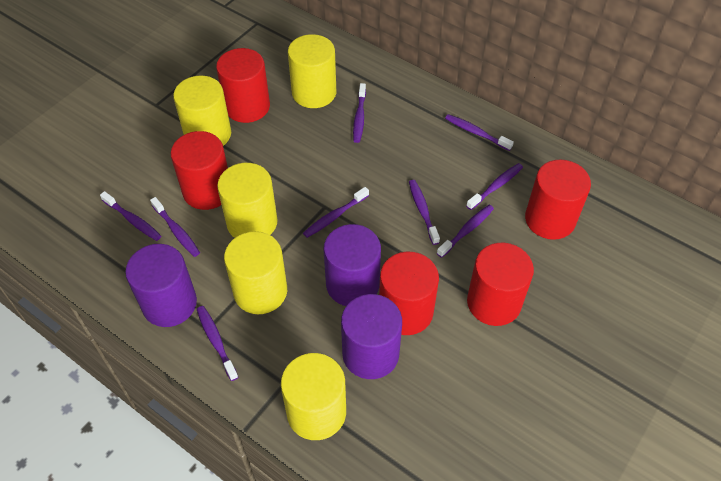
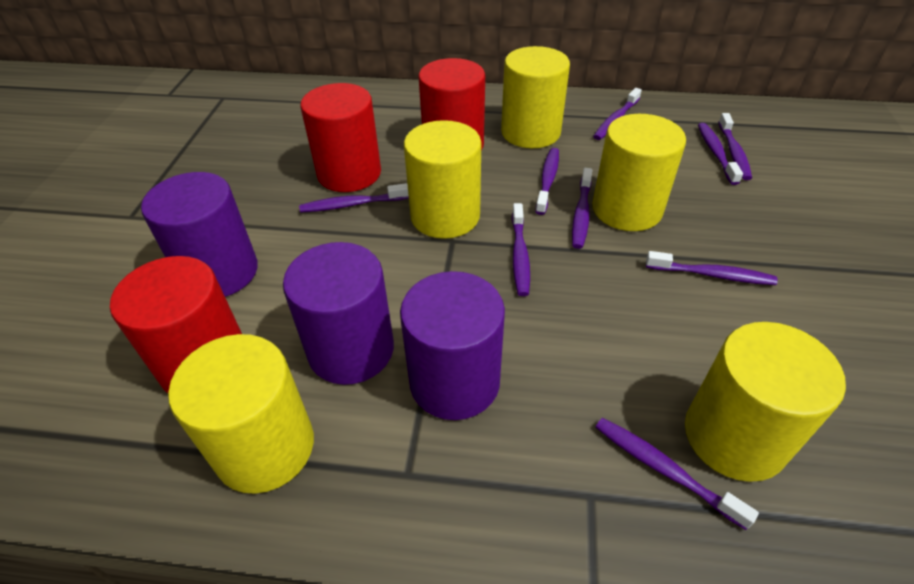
red cylinder: 5 -> 3

